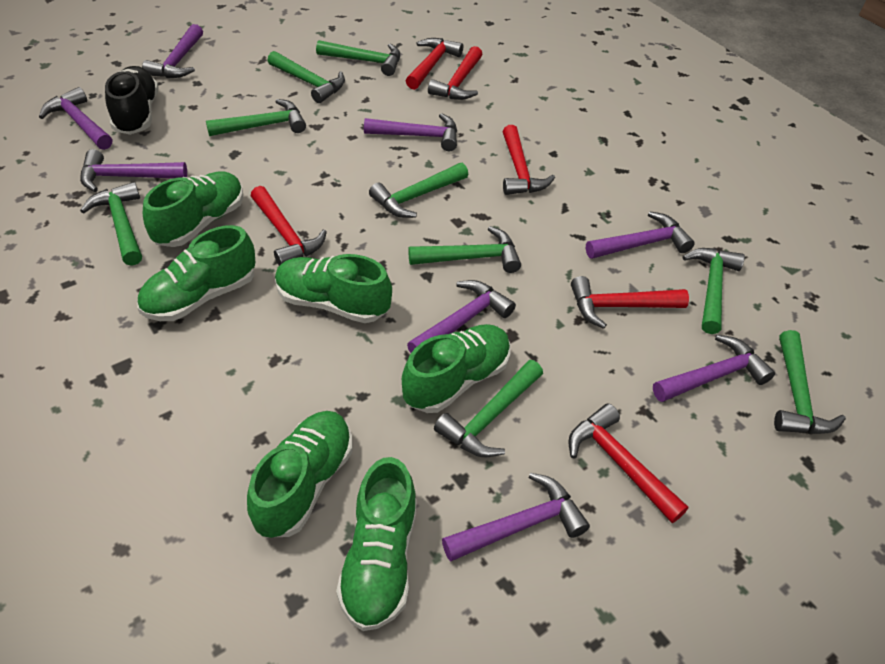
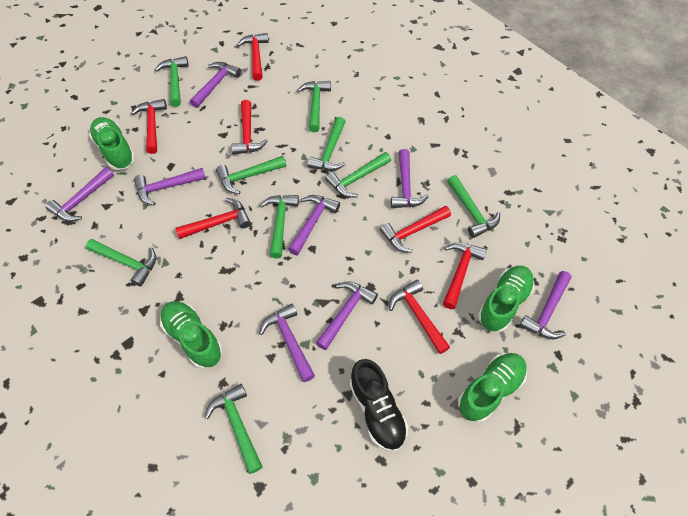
green shoe: 6 -> 4
red hammer: 6 -> 7

